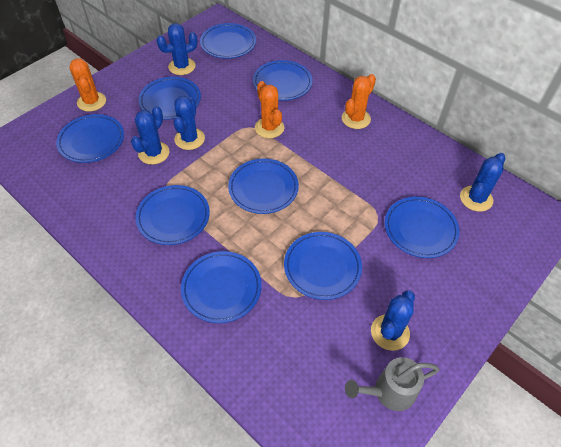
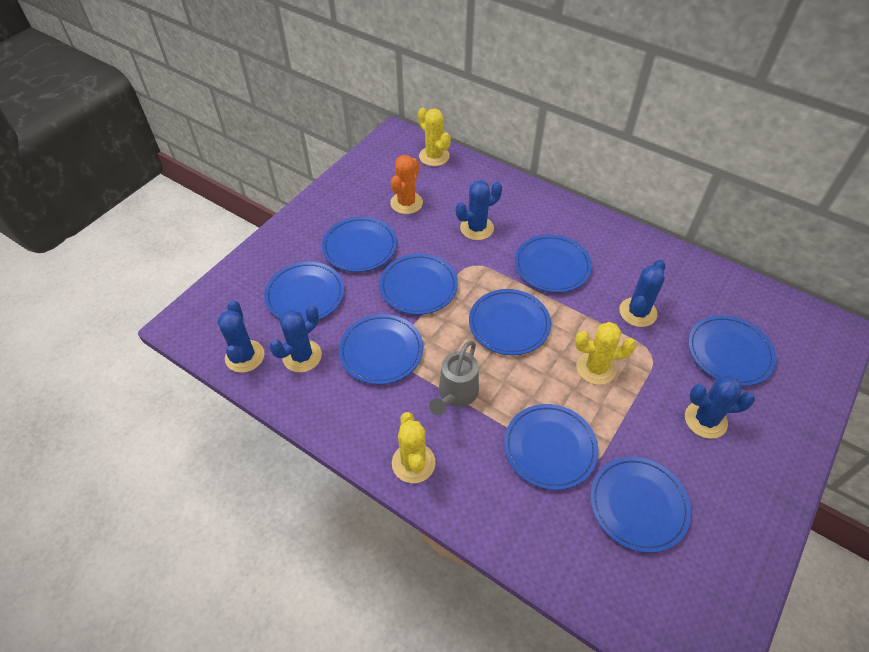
orange cactus: 3 -> 1
yellow cactus: 0 -> 3

